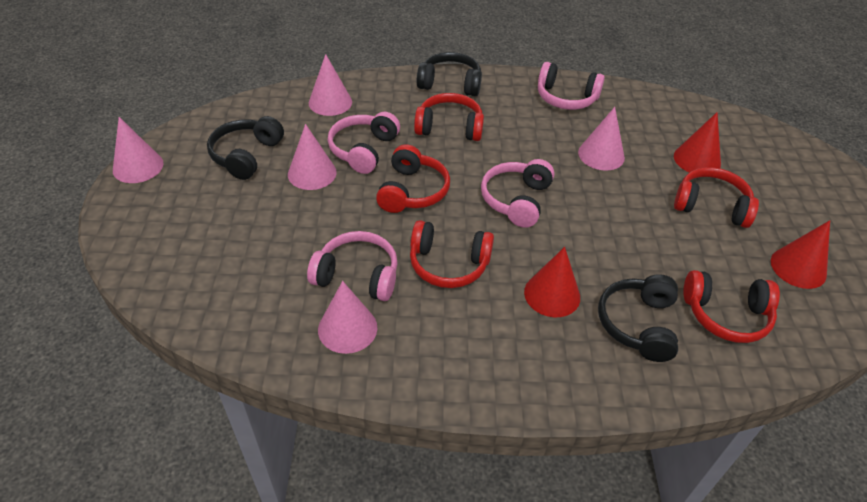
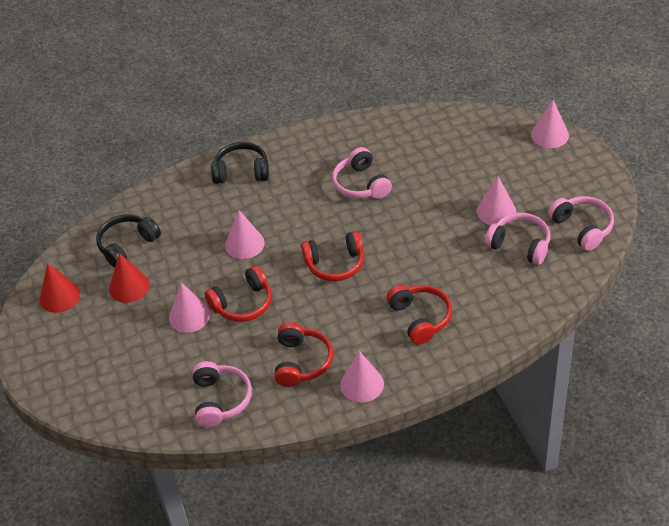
black headphones: 3 -> 2
red cone: 3 -> 2
red headphones: 5 -> 4

